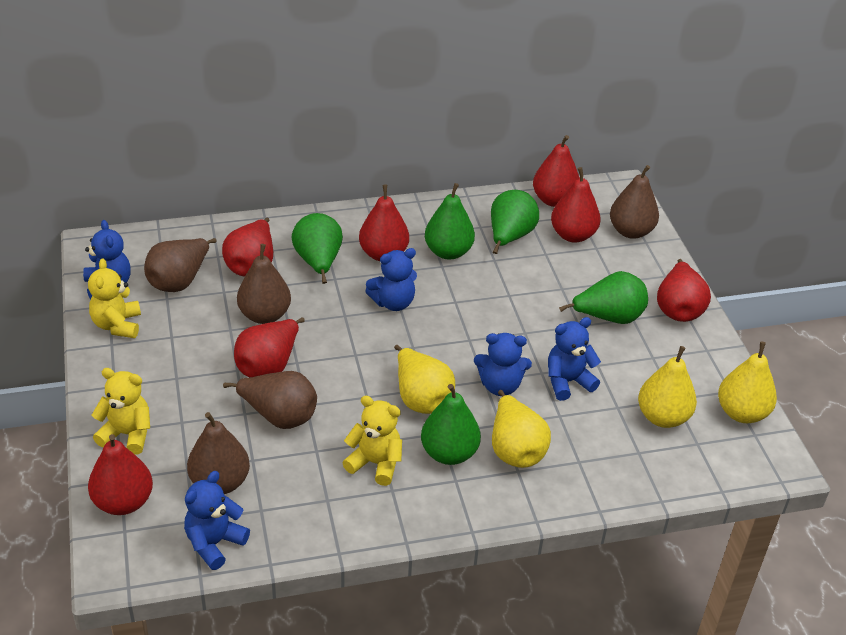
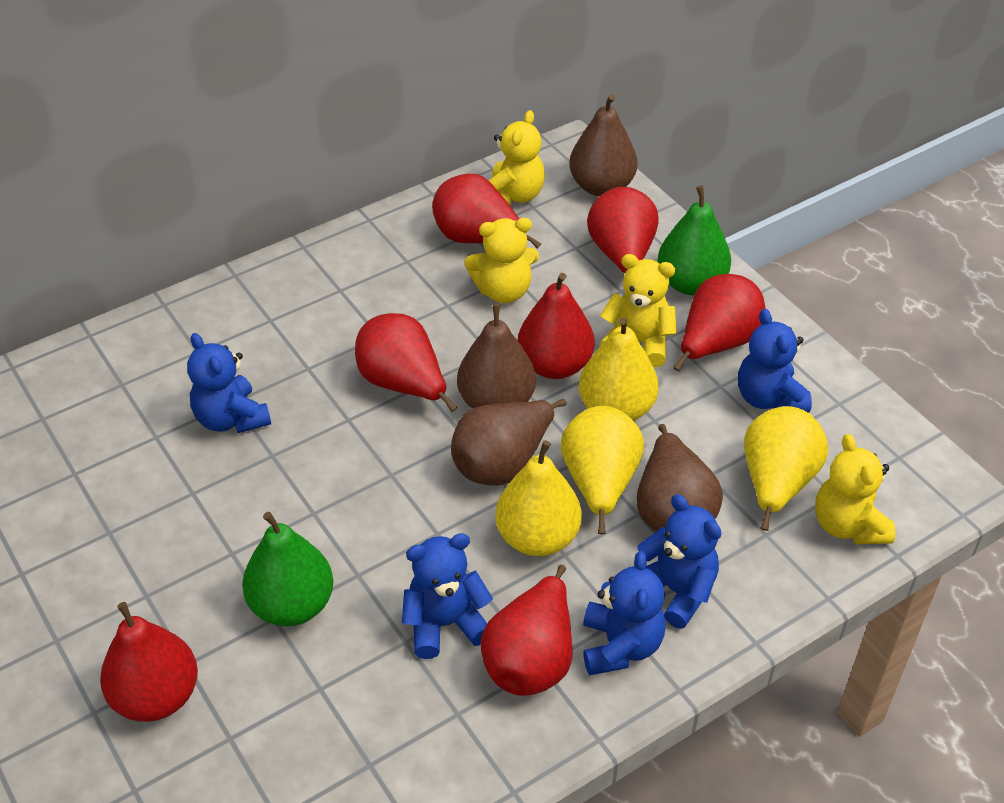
brown pear: 5 -> 4
green pear: 5 -> 2
yellow teddy bear: 3 -> 4

